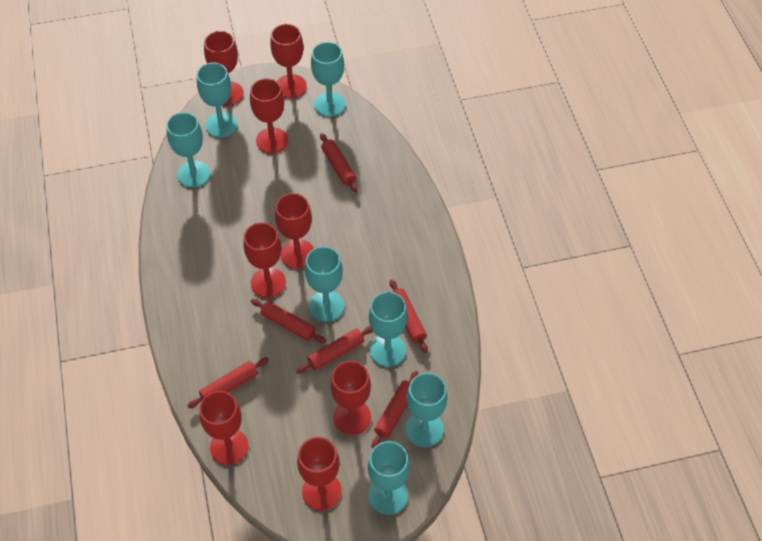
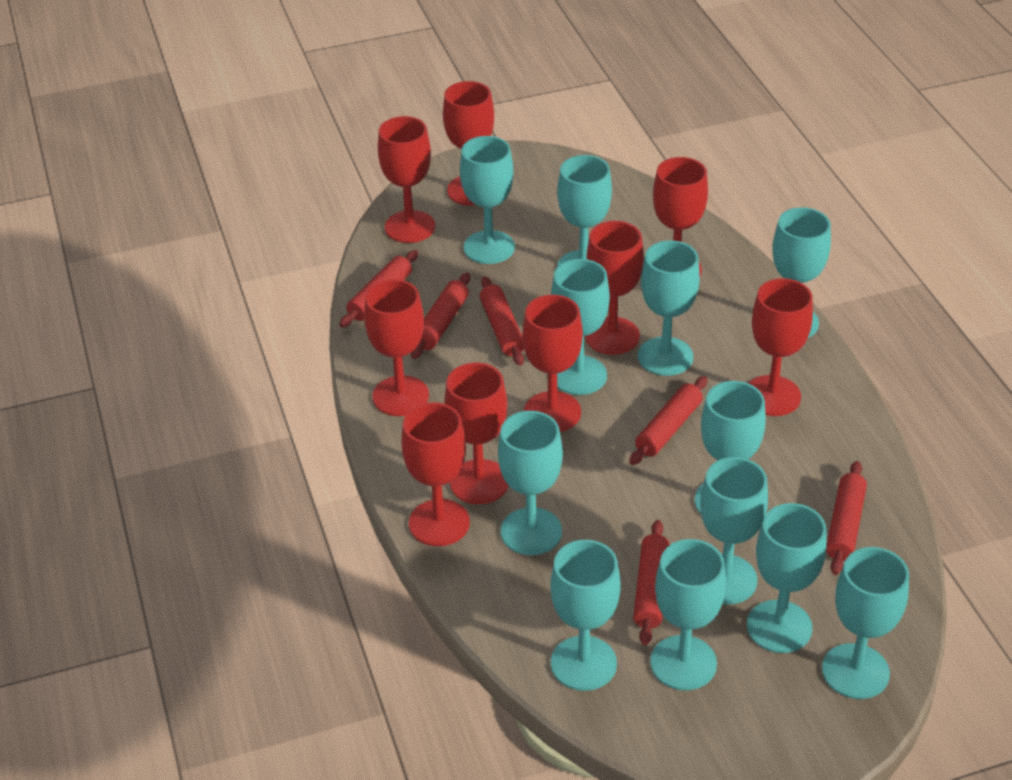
red goblet: 8 -> 9
turquoise goblet: 7 -> 12

